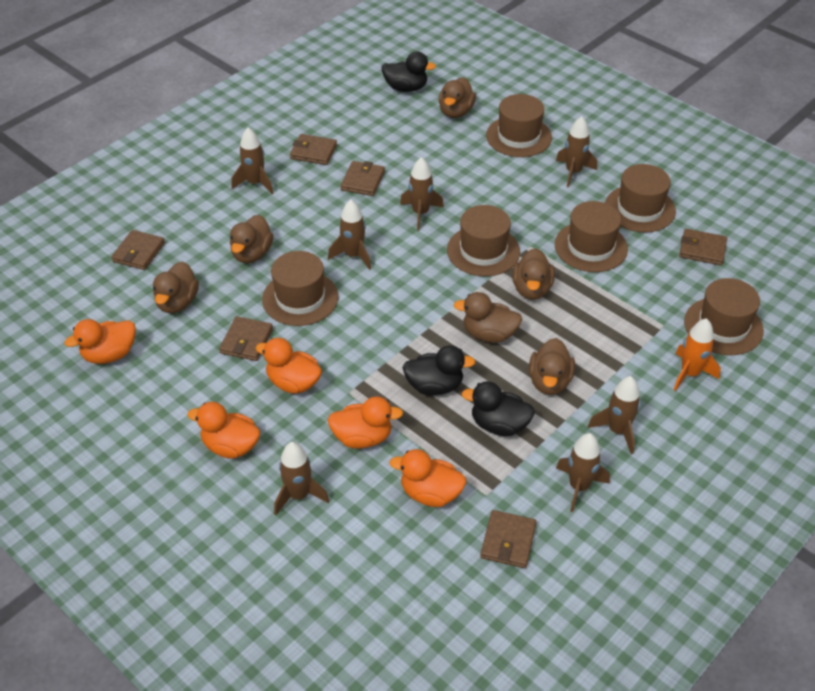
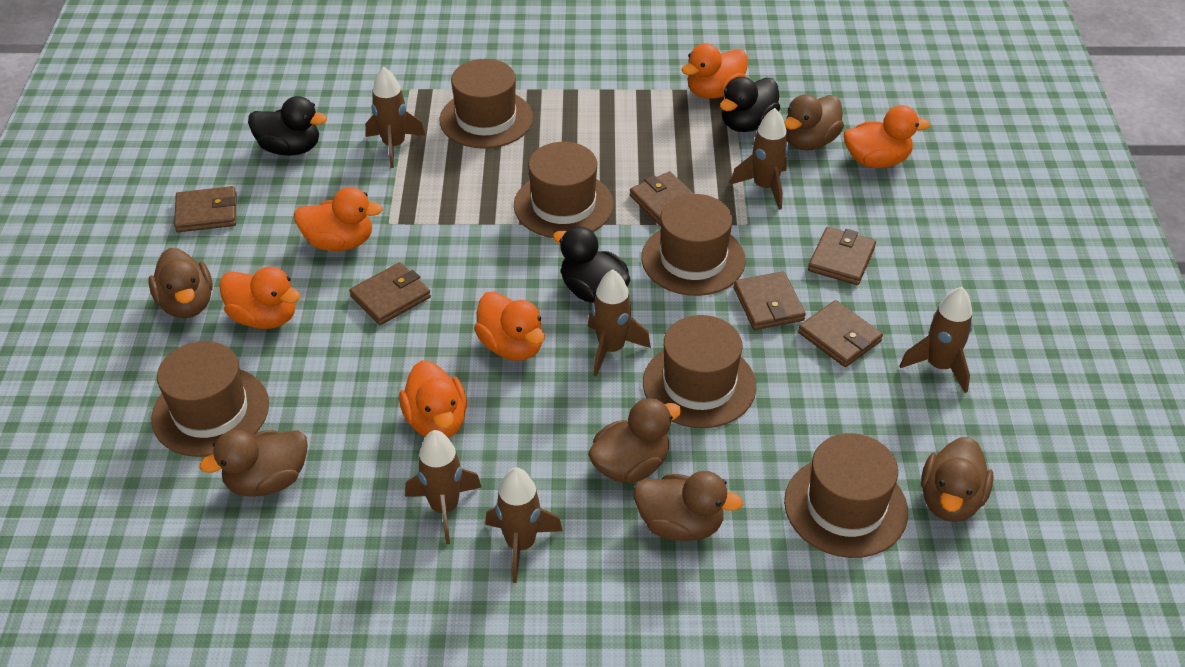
brown rocket: 7 -> 6
orange duck: 5 -> 6
orange rocket: 1 -> 0

